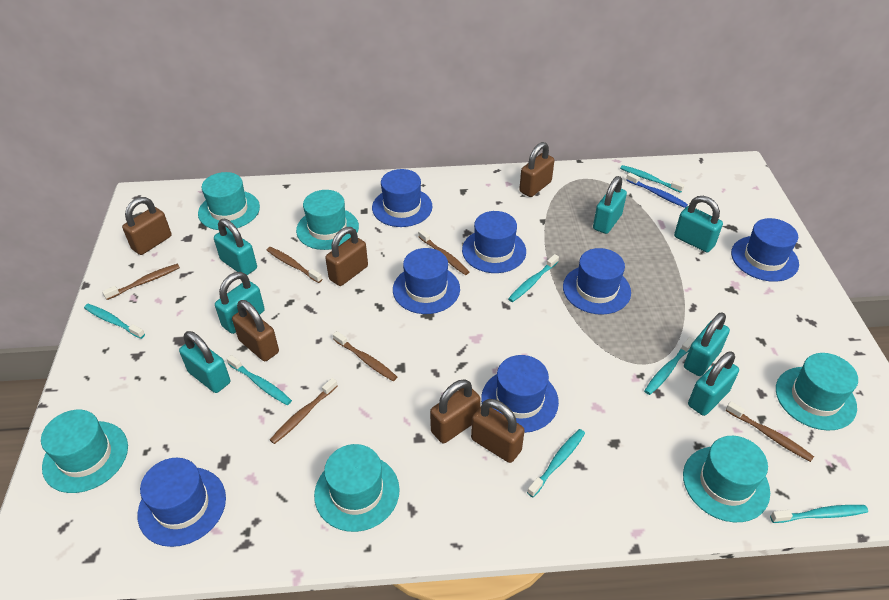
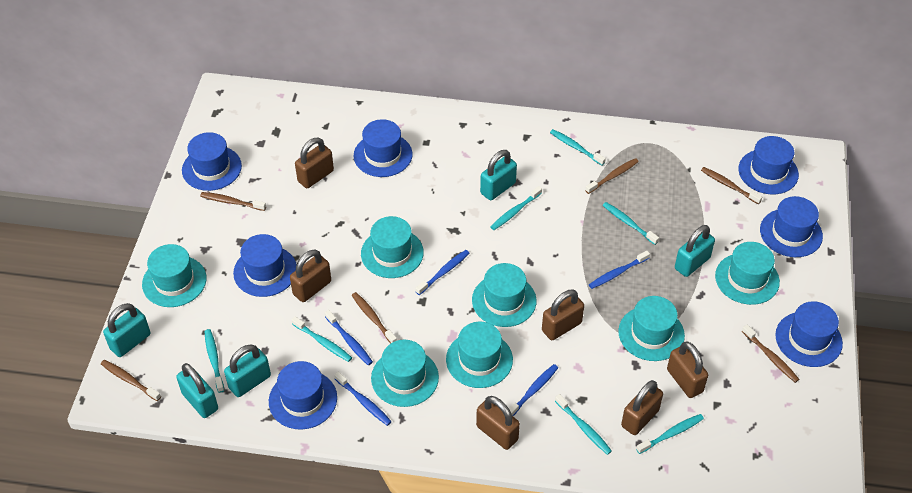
blue toothbrush: 1 -> 5
turquoise hat: 6 -> 7
turquoise padlock: 7 -> 5

